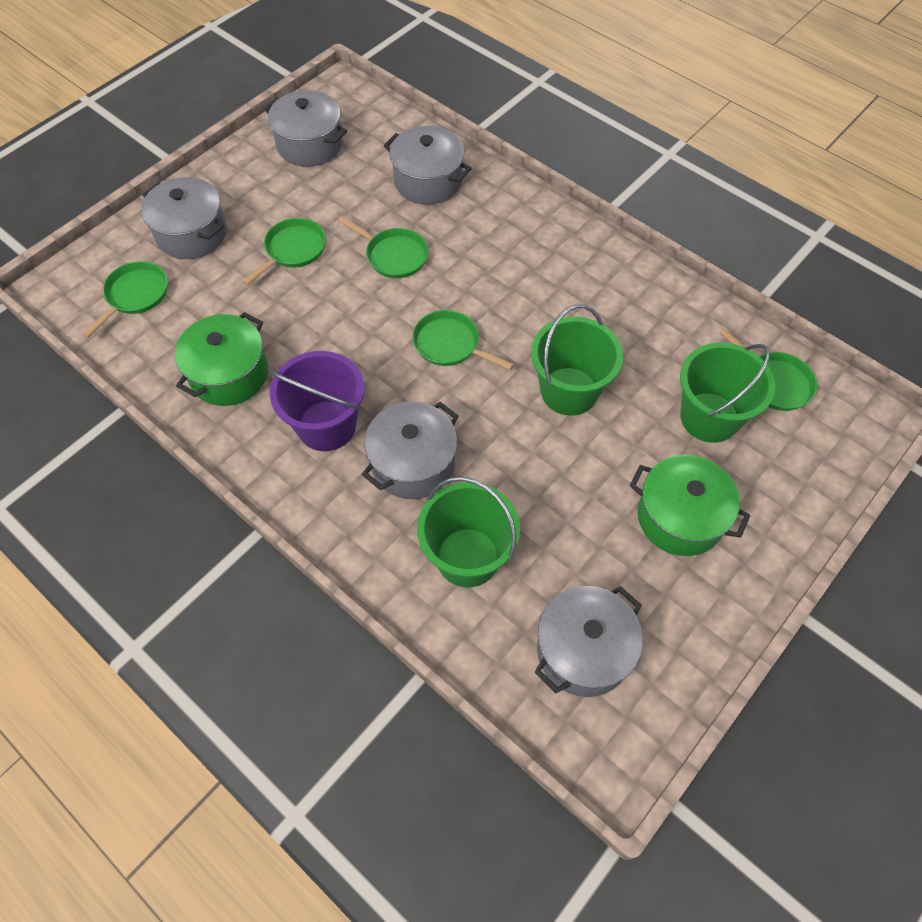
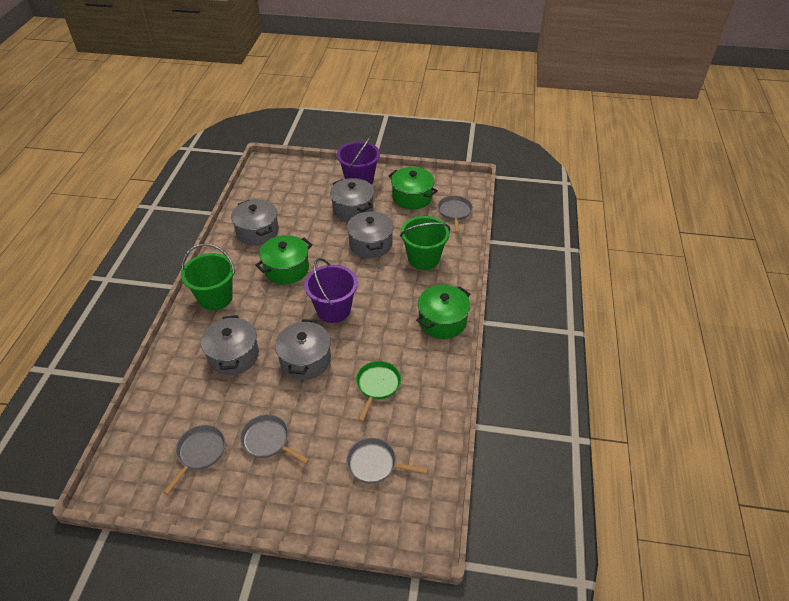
green bucket: 3 -> 2
green pan: 5 -> 1
green pot: 2 -> 3
grey pan: 0 -> 4
purple bucket: 1 -> 2

